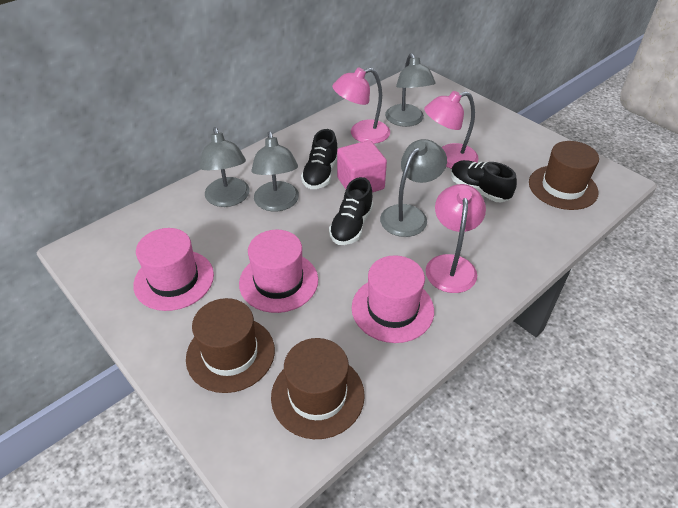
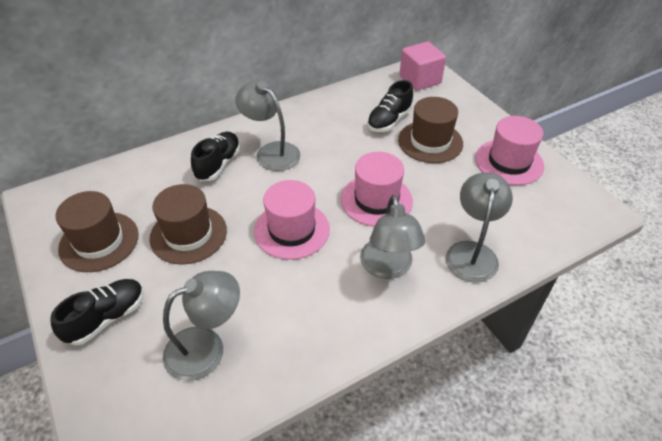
pink lamp: 3 -> 0

